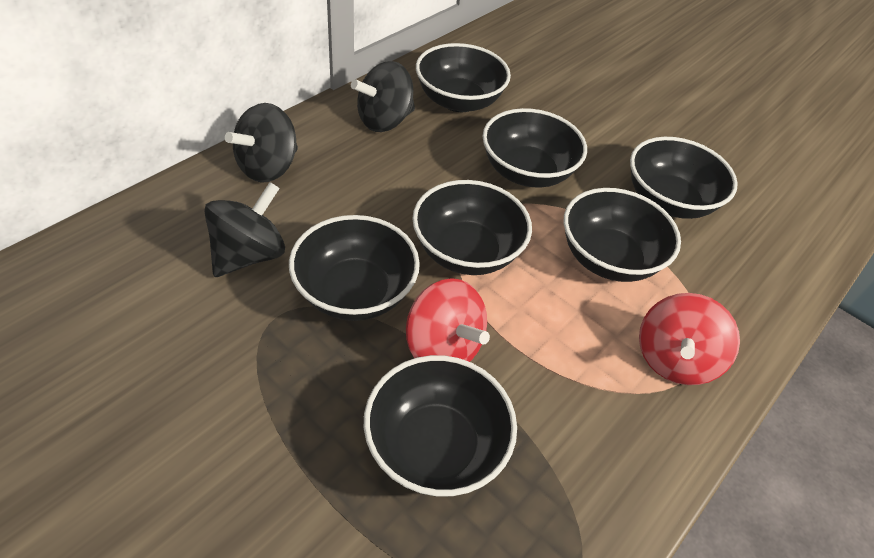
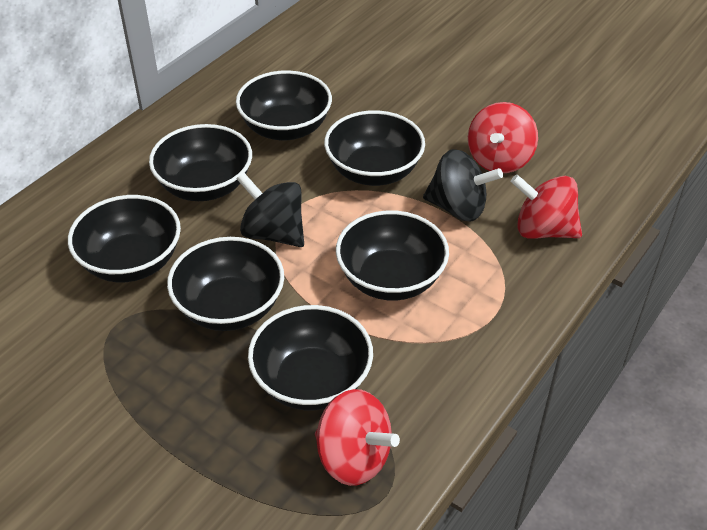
black spinning top: 3 -> 2
red spinning top: 2 -> 3

